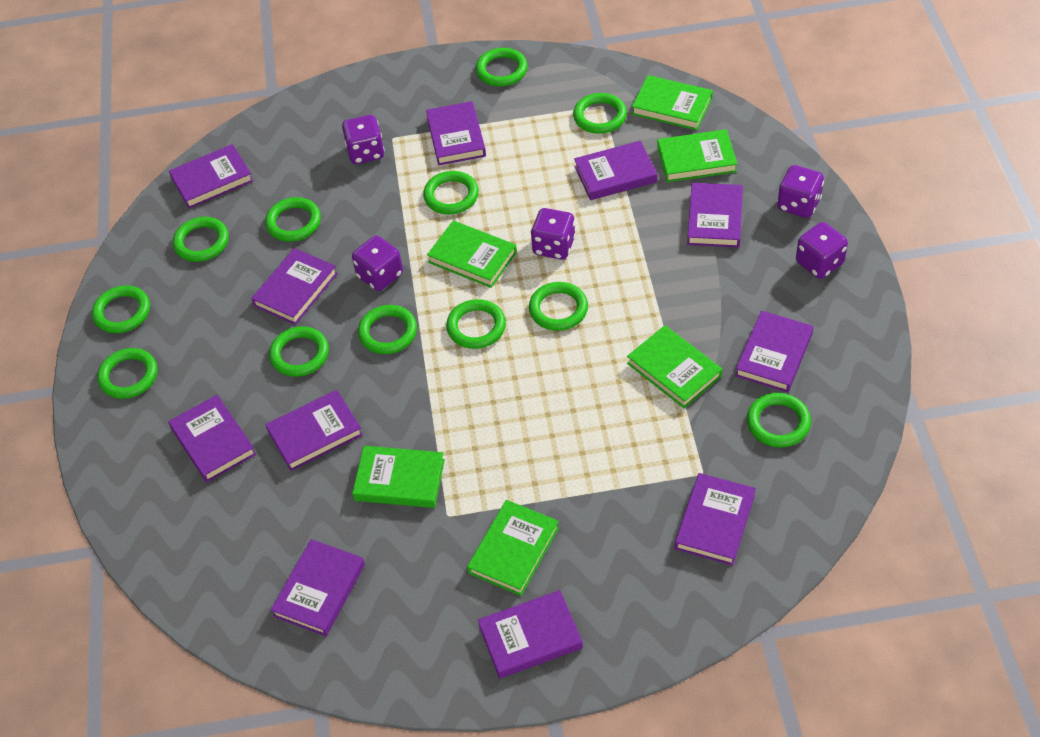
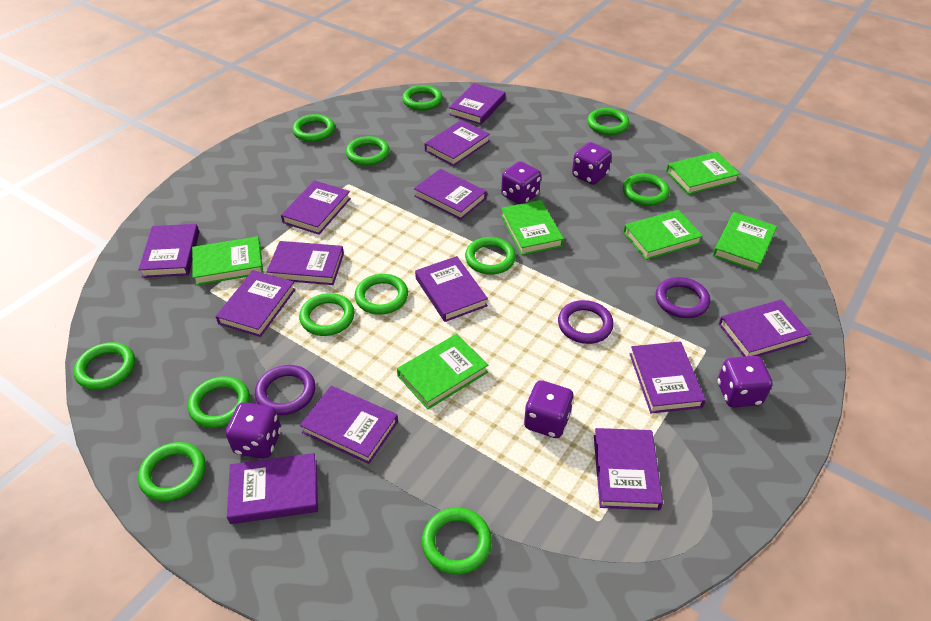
purple book: 11 -> 13
purple ring: 0 -> 3

